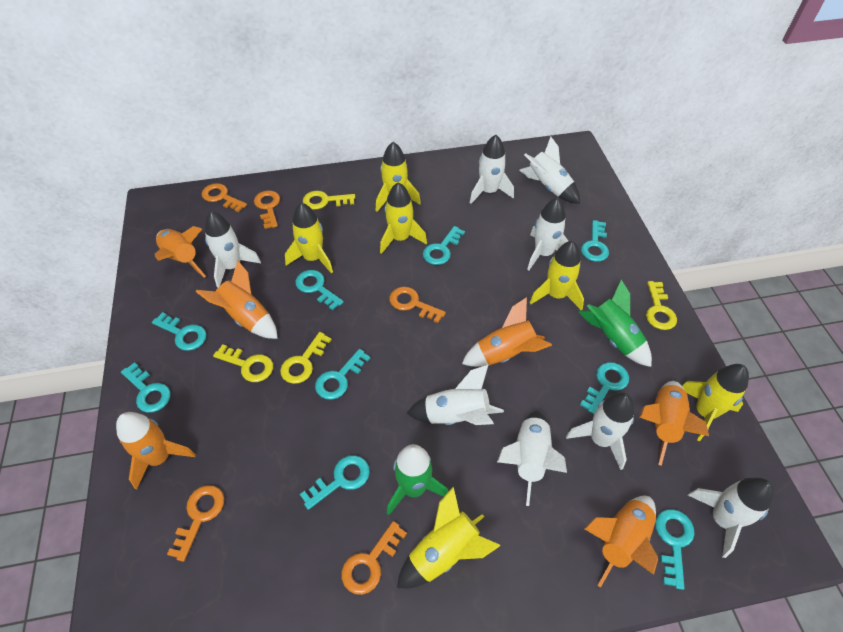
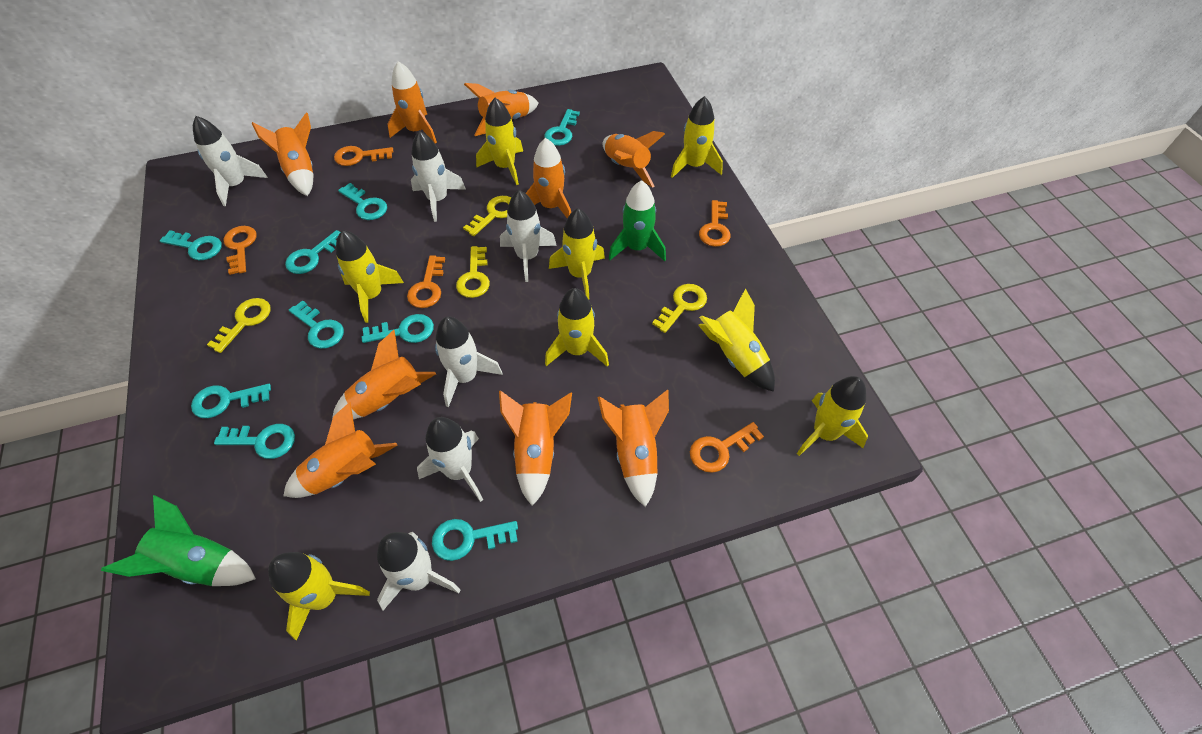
orange rocket: 6 -> 9
white rocket: 8 -> 6
yellow rocket: 6 -> 8

